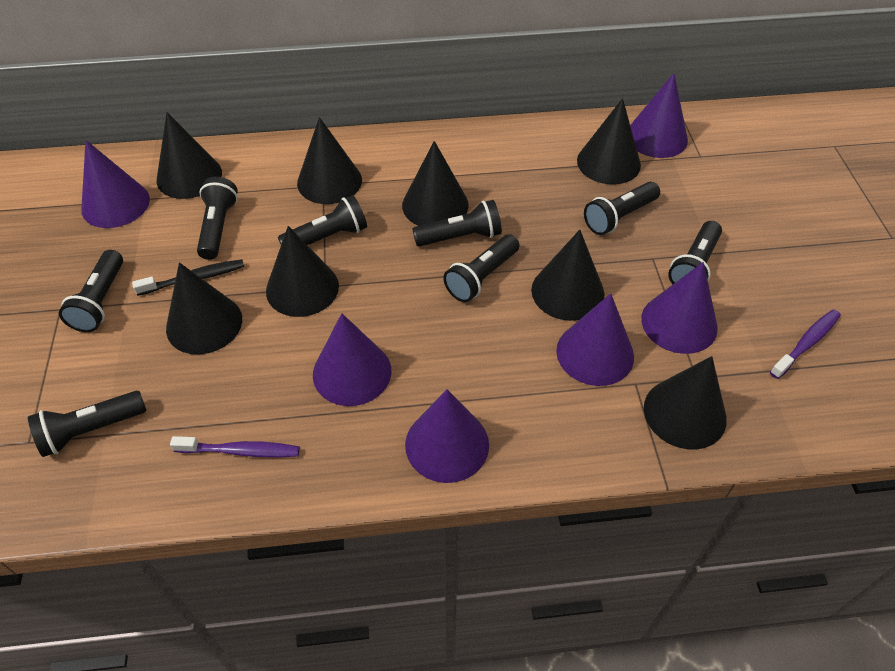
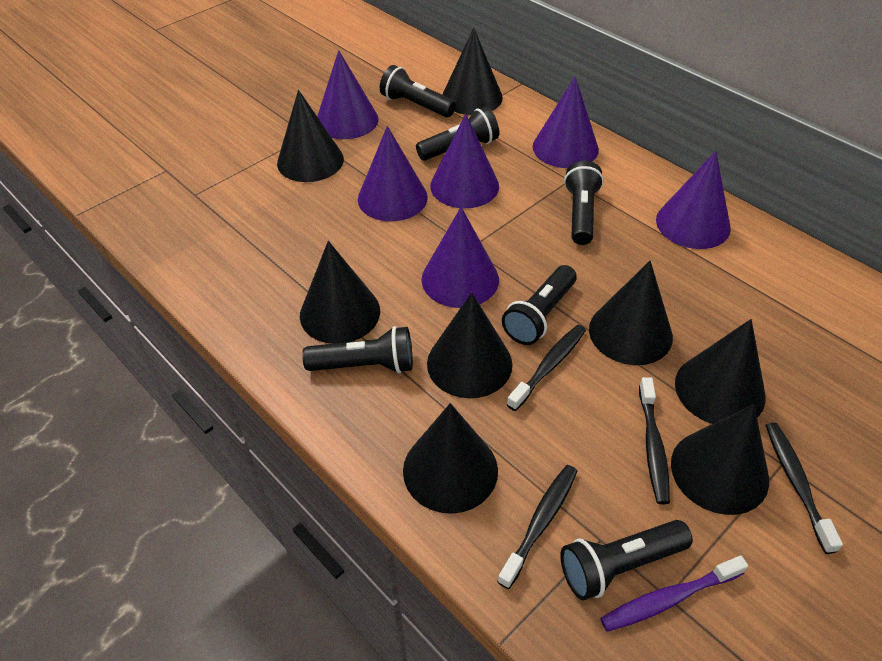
black flashlight: 8 -> 6
black toothbrush: 1 -> 4
purple toothbrush: 2 -> 1

